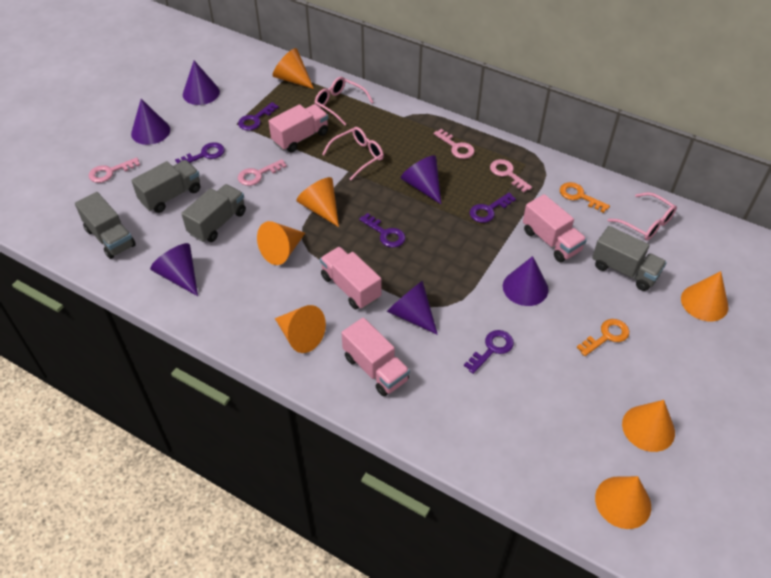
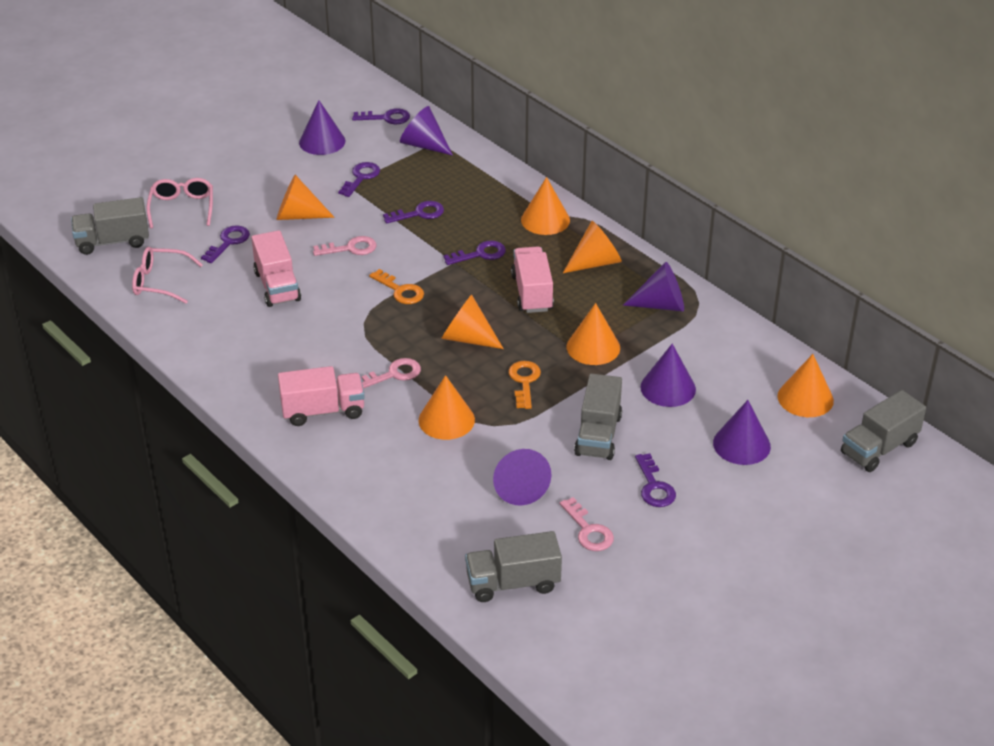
pink glasses: 3 -> 2
pink key: 4 -> 3
pink truck: 4 -> 3
purple key: 5 -> 6

